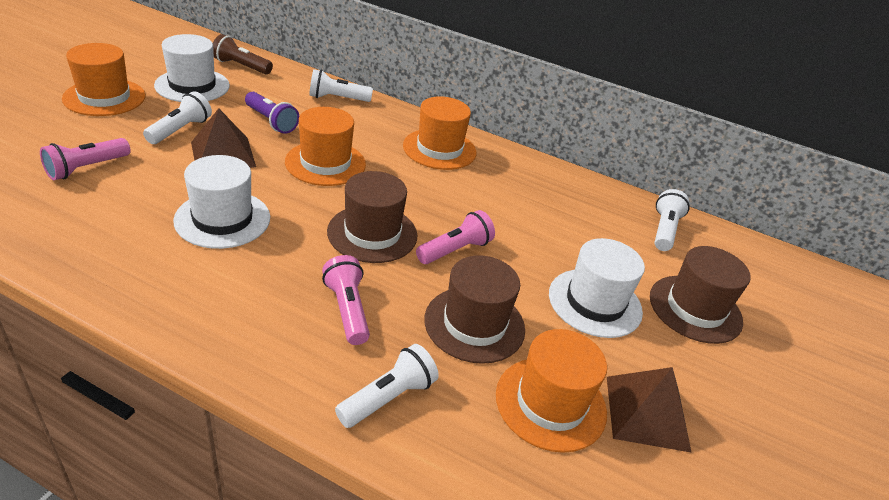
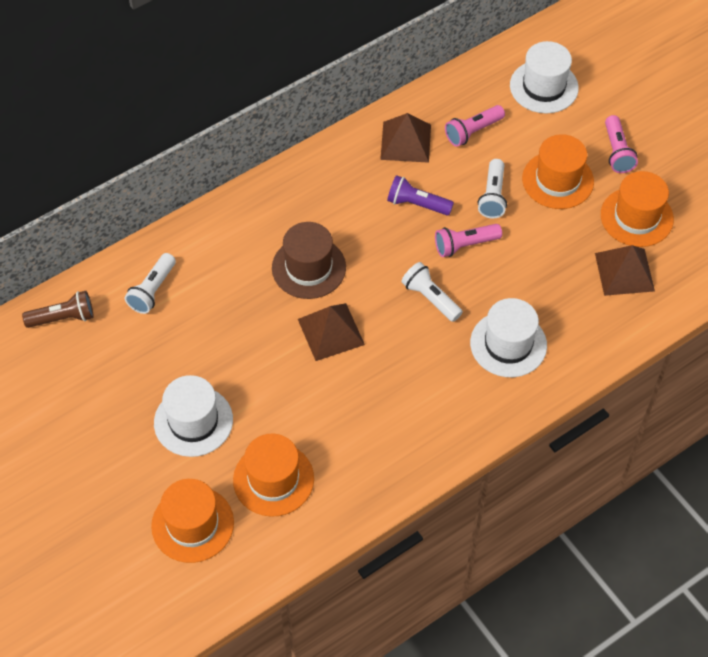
brown hat: 3 -> 1
brown pyramid: 2 -> 3
white flashlight: 4 -> 3

